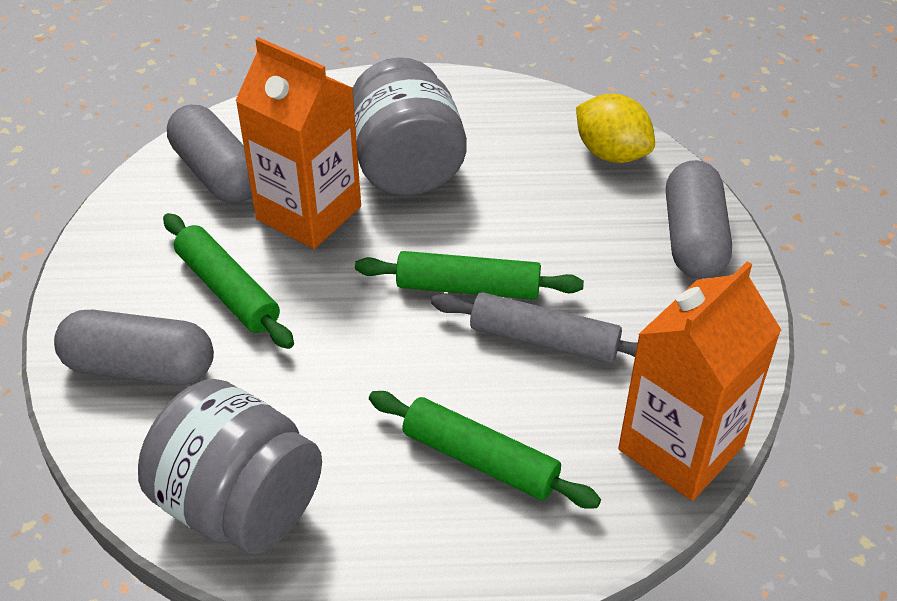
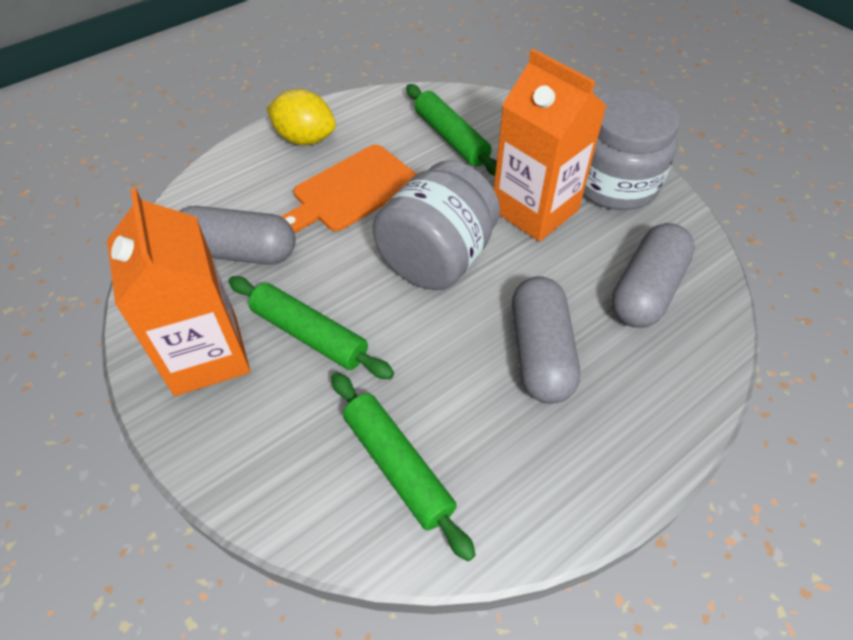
grey rolling pin: 1 -> 0
orange cutting board: 0 -> 1

